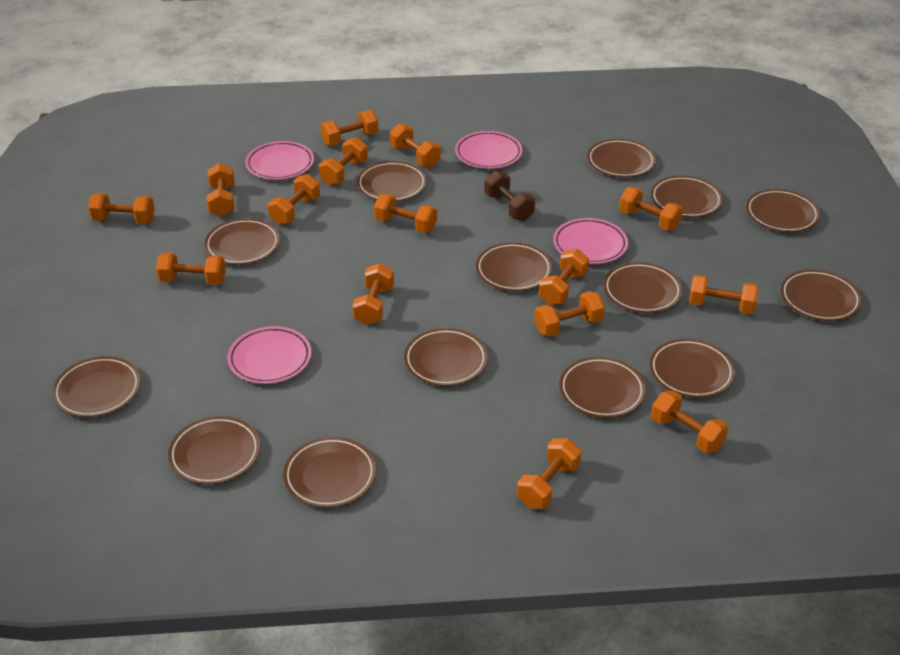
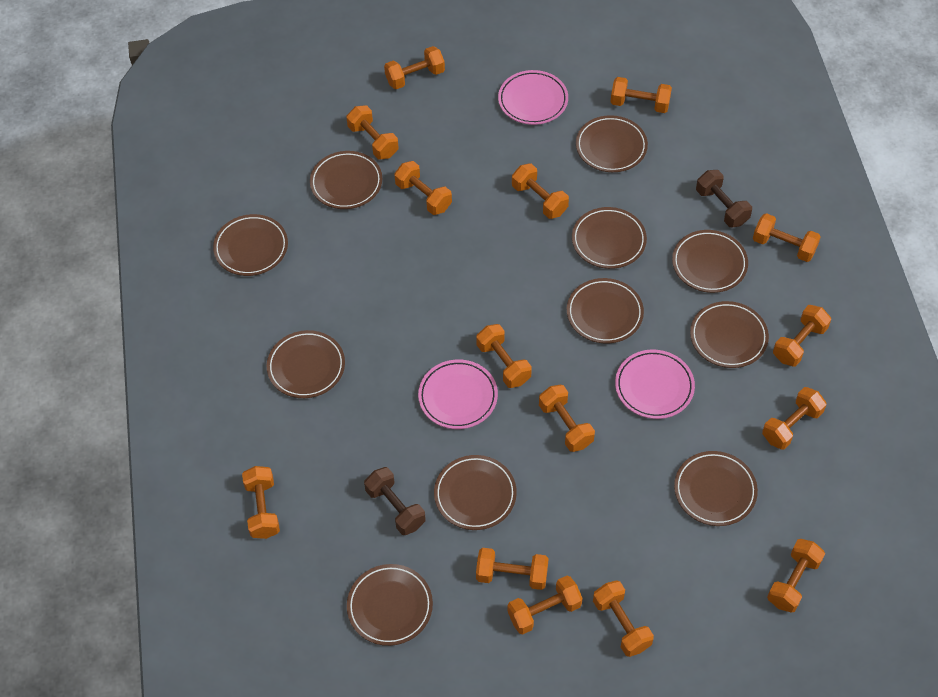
brown dumbbell: 1 -> 2
brown plate: 14 -> 11
pink plate: 4 -> 3

